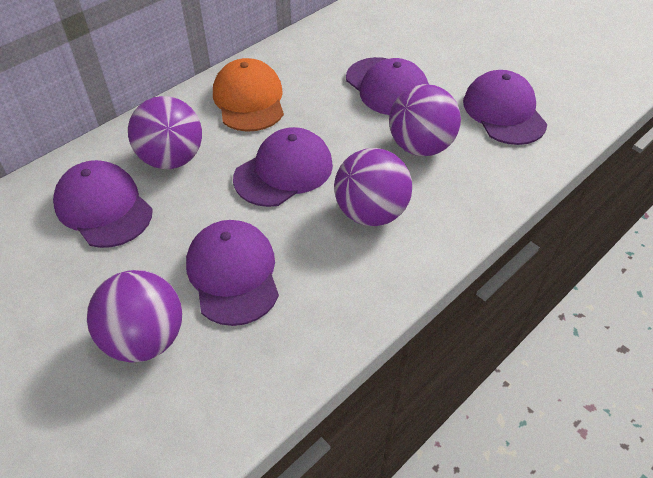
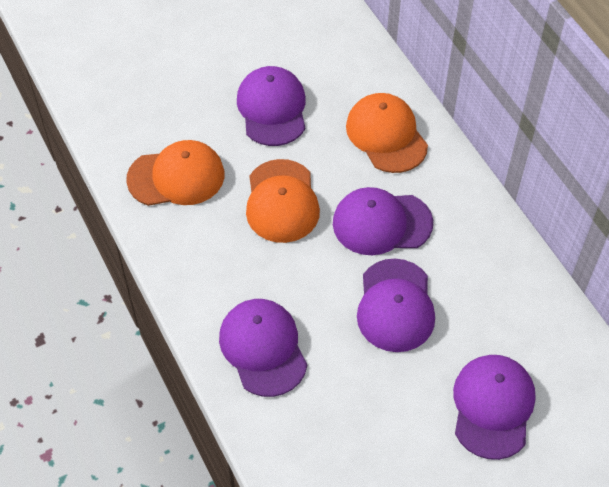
orange cap: 1 -> 3
purple ball: 4 -> 0

